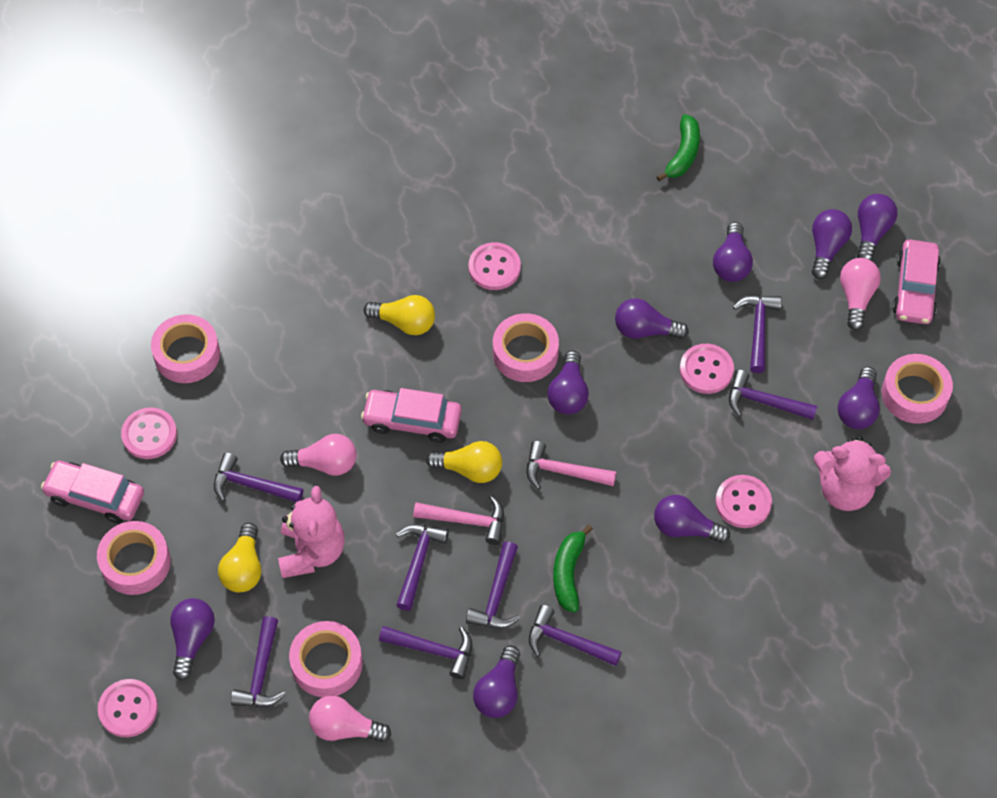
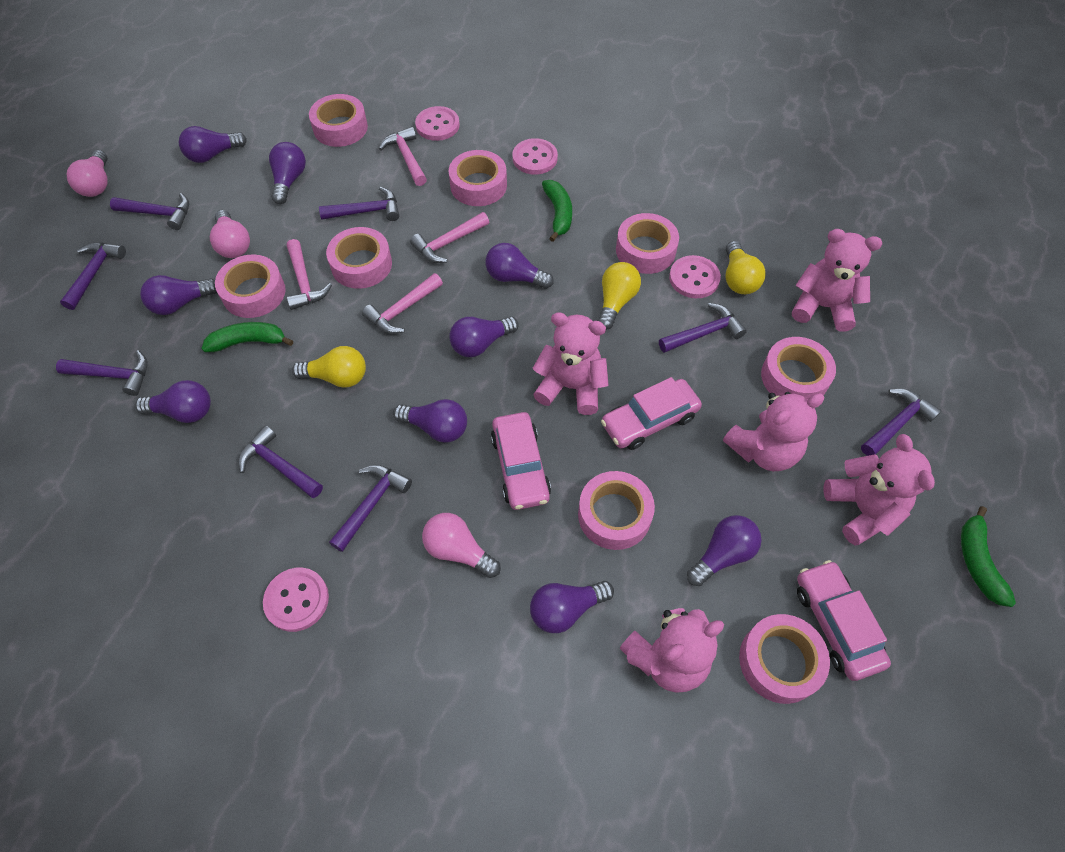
green banana: 2 -> 3
pink button: 5 -> 4
pink hammer: 2 -> 4
pink tape: 5 -> 8
pink teddy bear: 2 -> 5

